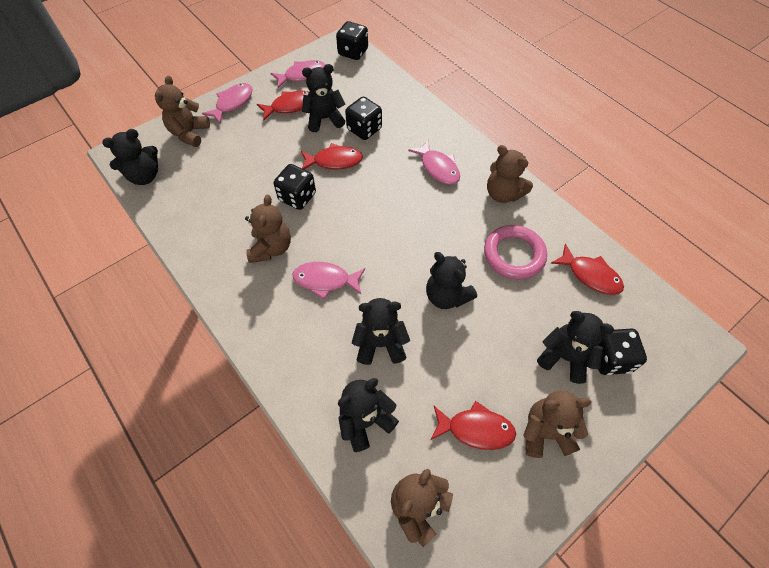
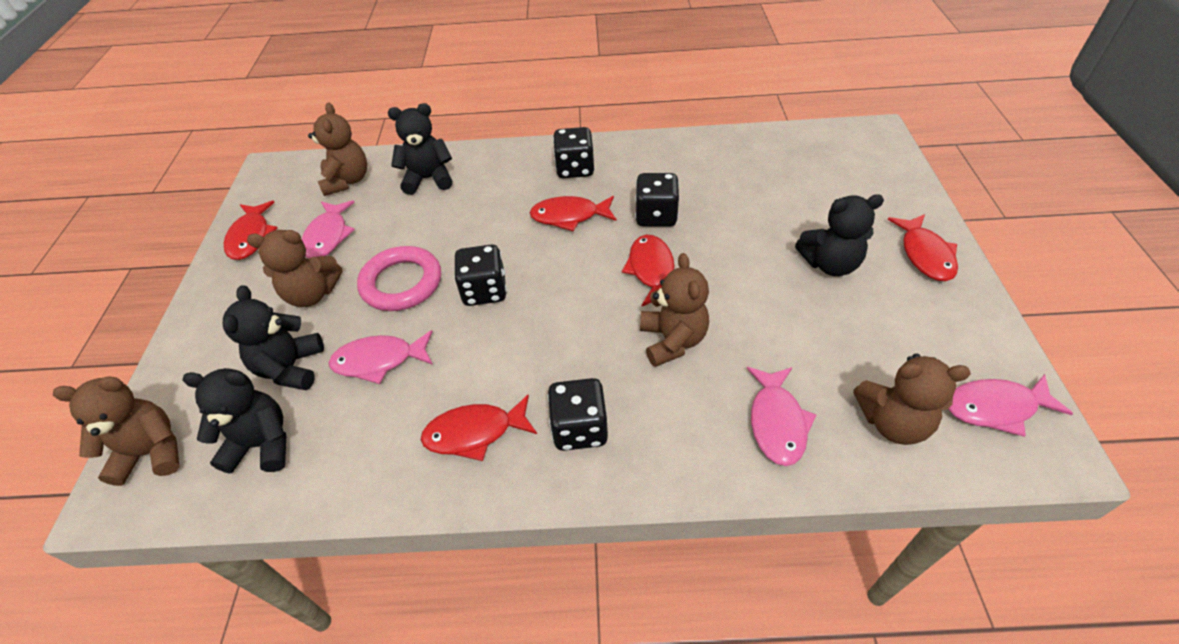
black teddy bear: 6 -> 4
red fish: 4 -> 5

